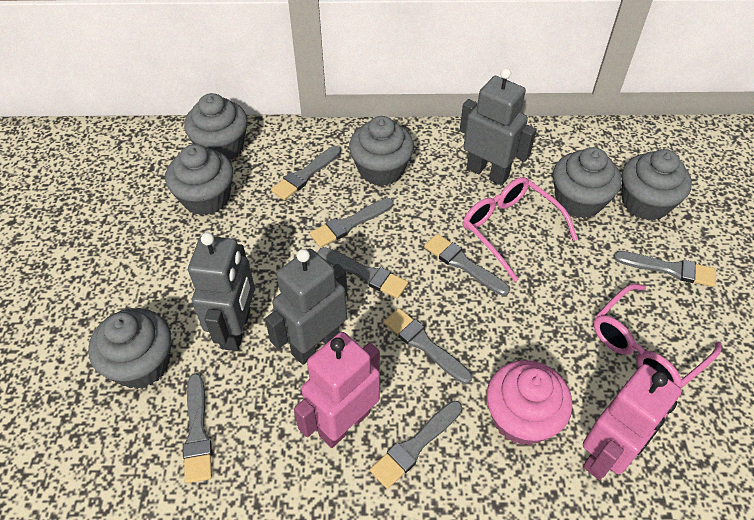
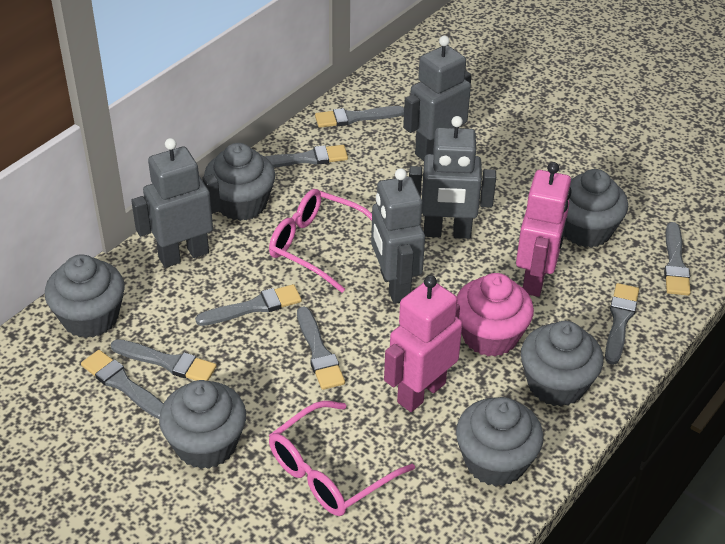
grey robot: 3 -> 4

